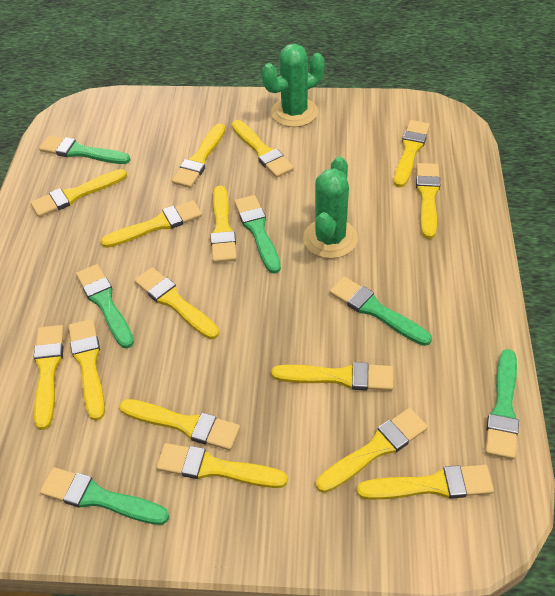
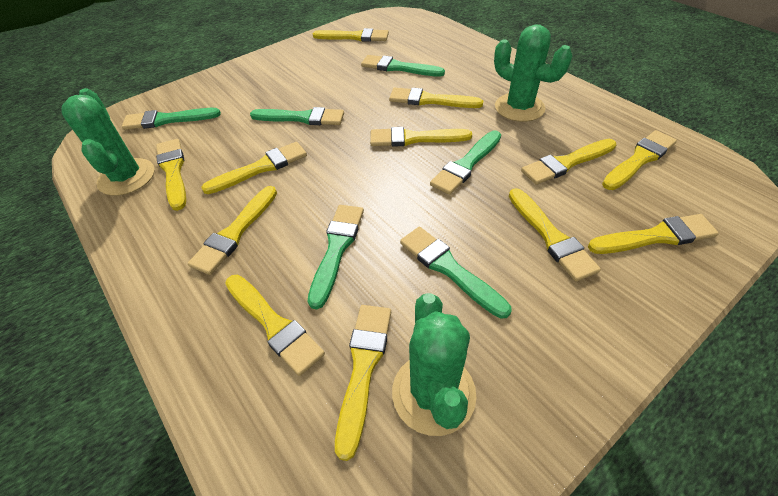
green cactus: 2 -> 3
yellow brush: 15 -> 12

